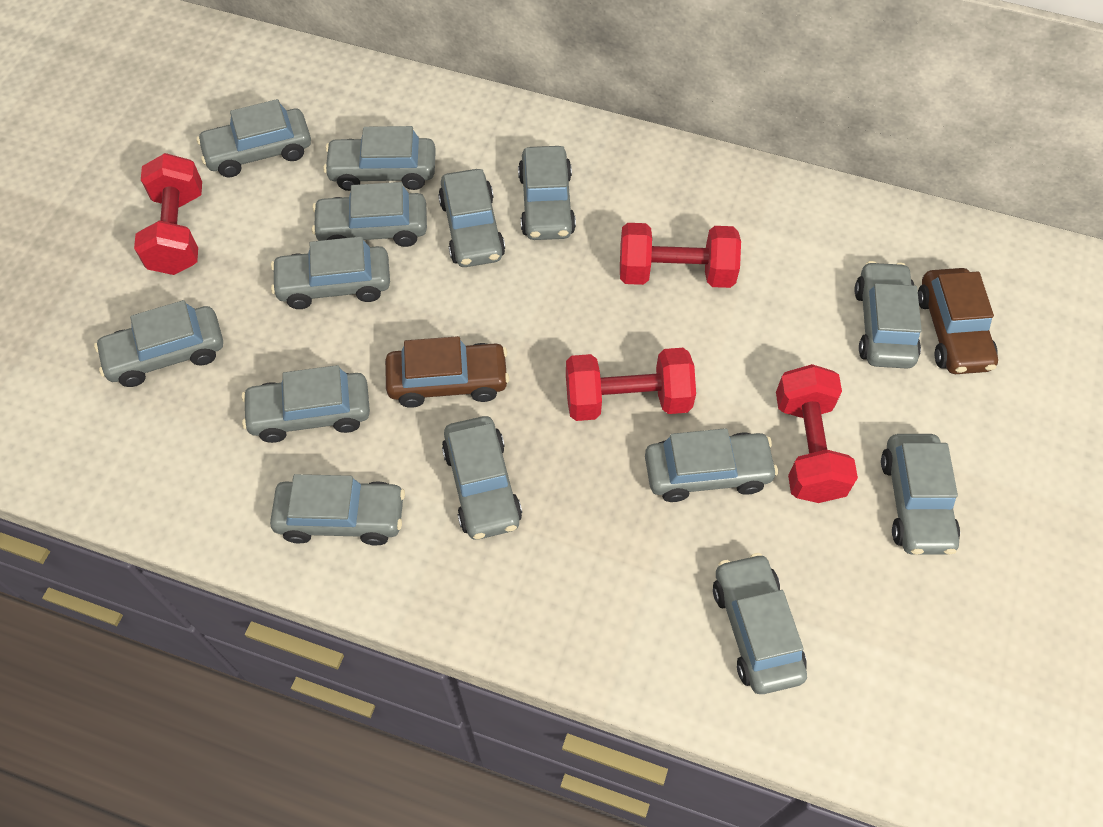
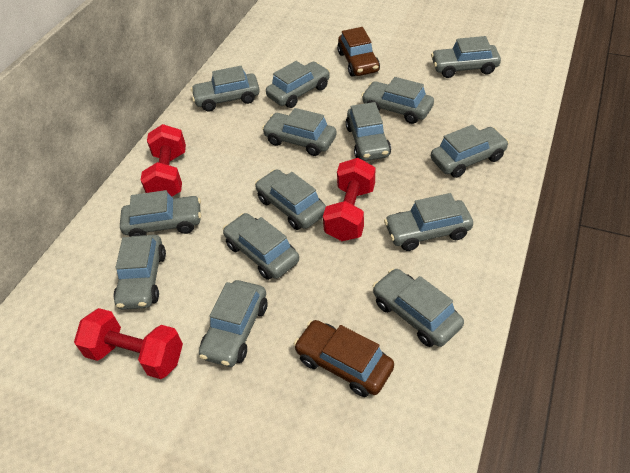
red dumbbell: 4 -> 3

